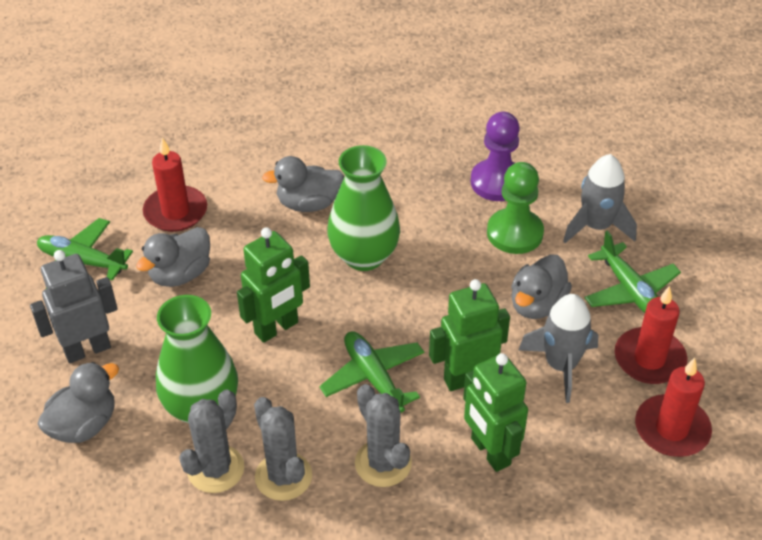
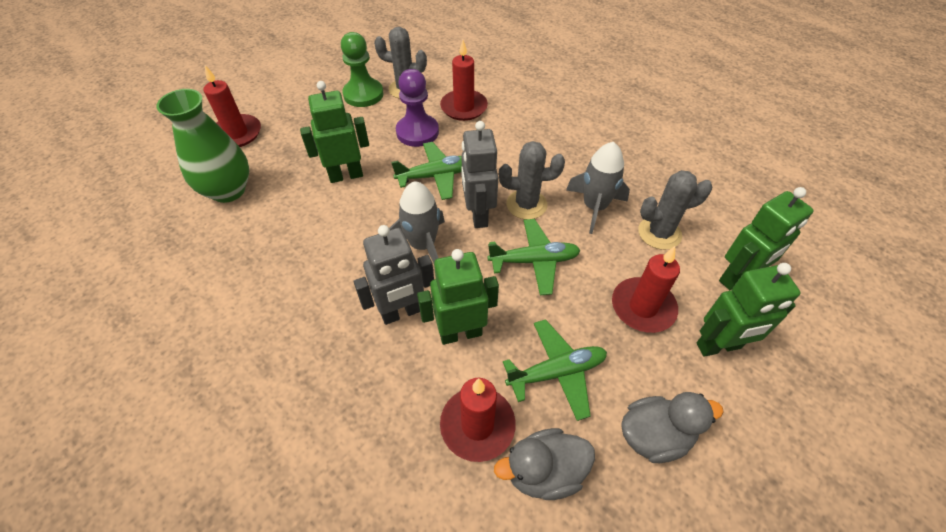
green robot: 3 -> 4
green vase: 2 -> 1
grey duck: 4 -> 2
grey robot: 1 -> 2
red candle: 3 -> 4

